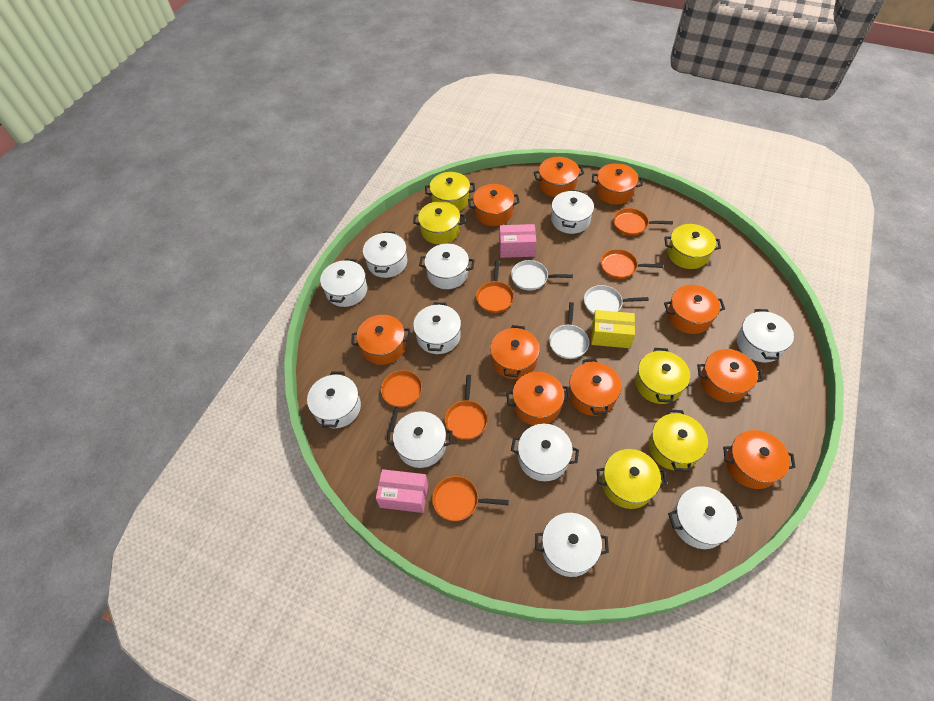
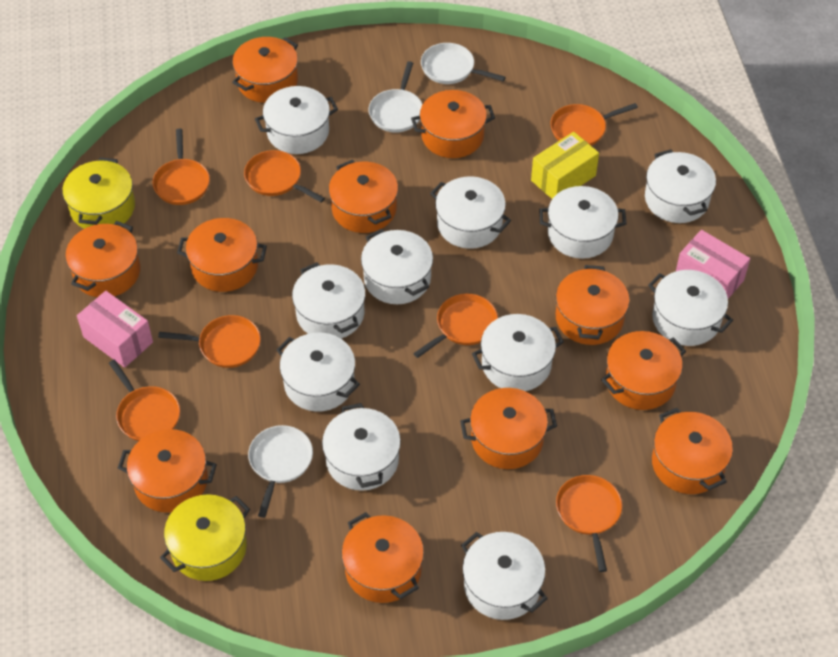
orange pan: 6 -> 7
orange pot: 10 -> 11
yellow pot: 6 -> 2

